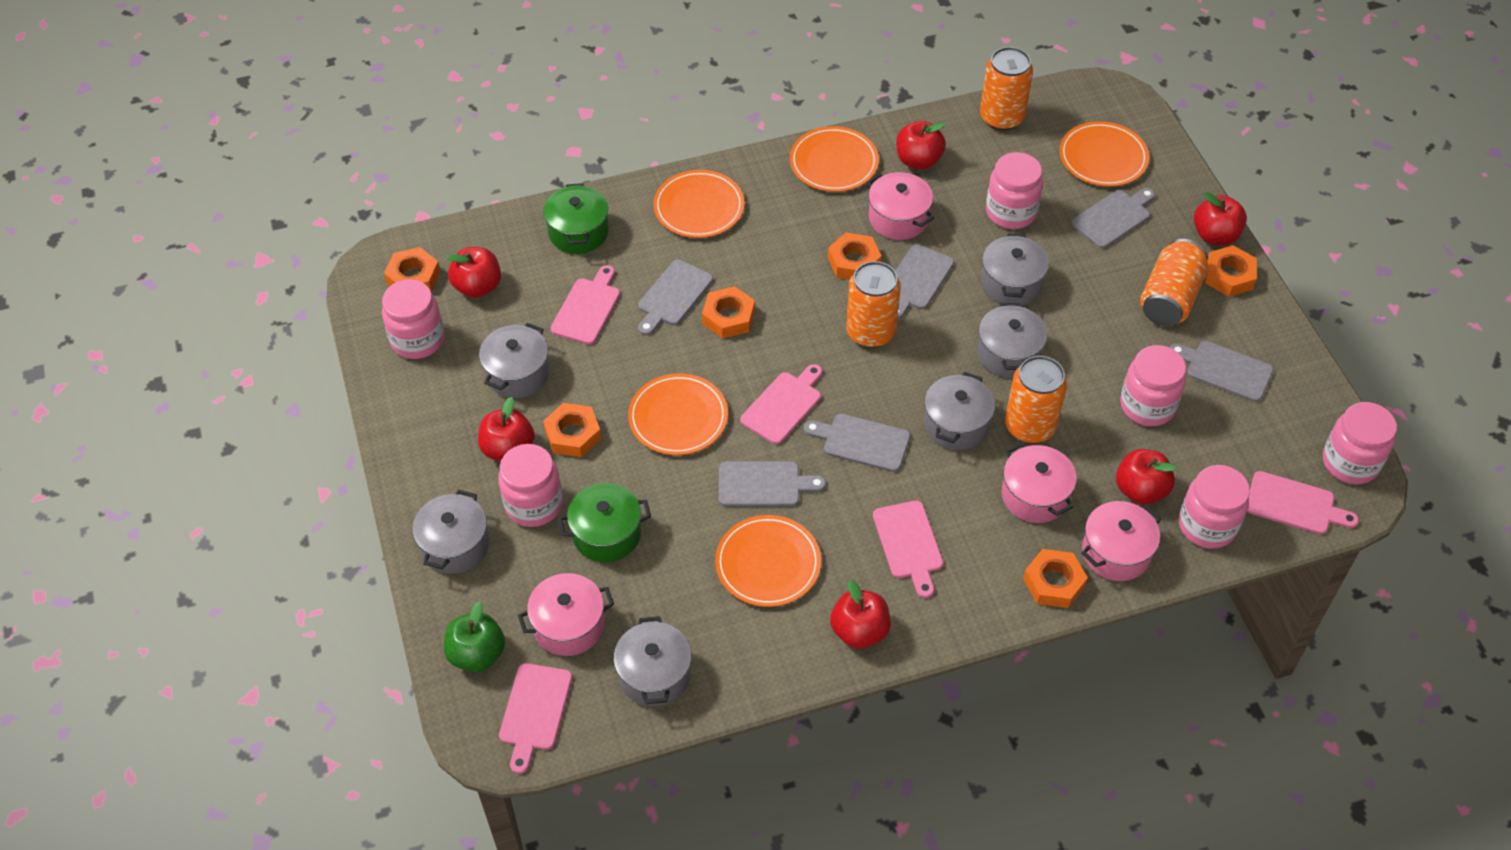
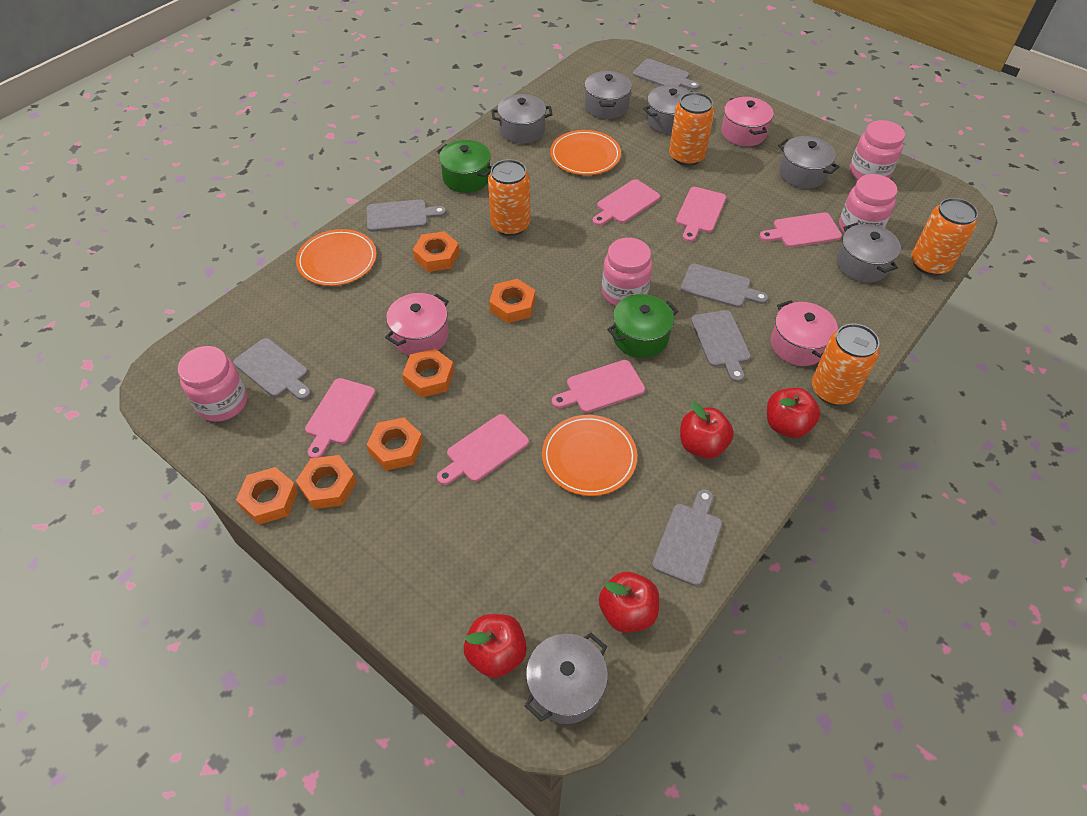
green apple: 1 -> 0
orange plate: 5 -> 3
pink cutting board: 5 -> 6
pink jar: 6 -> 4
pink pot: 4 -> 3
red apple: 6 -> 4

